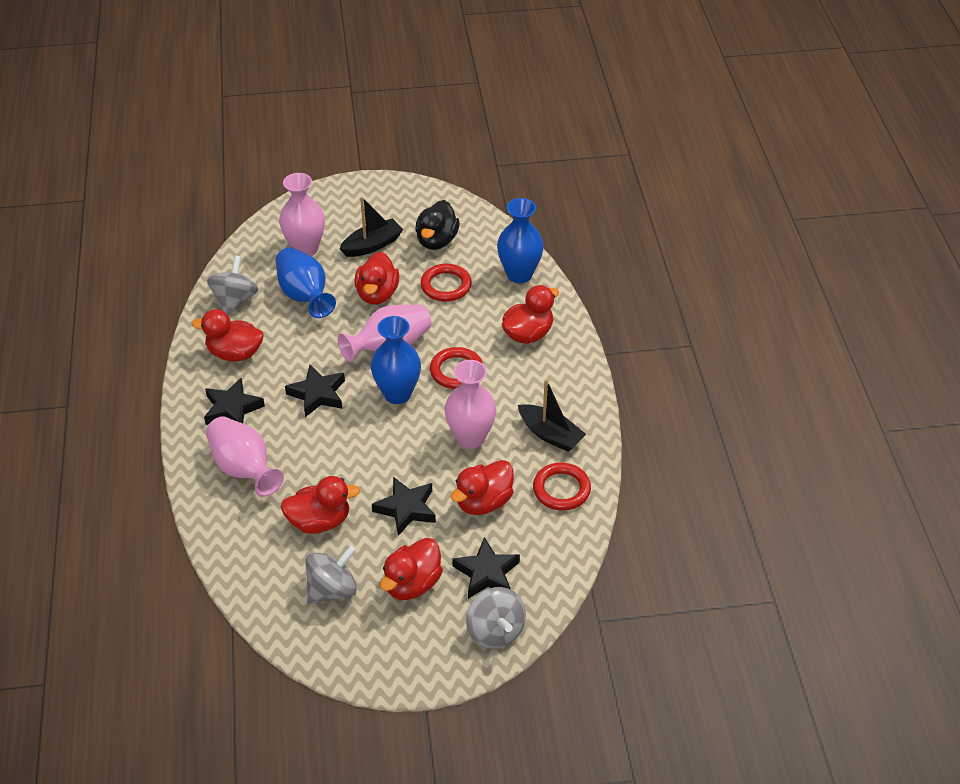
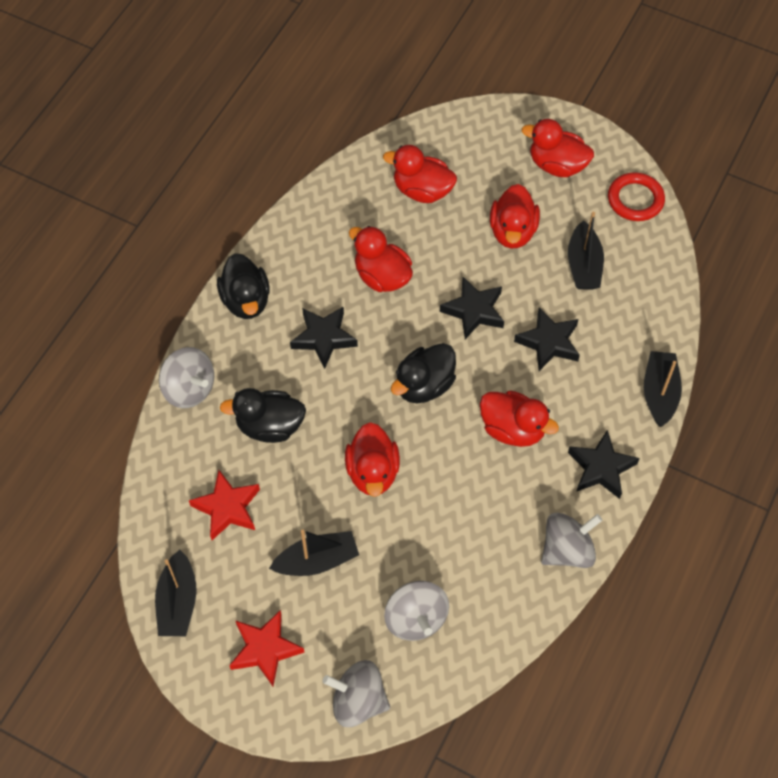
black boat: 2 -> 4
black duck: 1 -> 3
blue vase: 3 -> 0
grey spinning top: 3 -> 4
pink vase: 4 -> 0
red ring: 3 -> 1
red star: 0 -> 2

